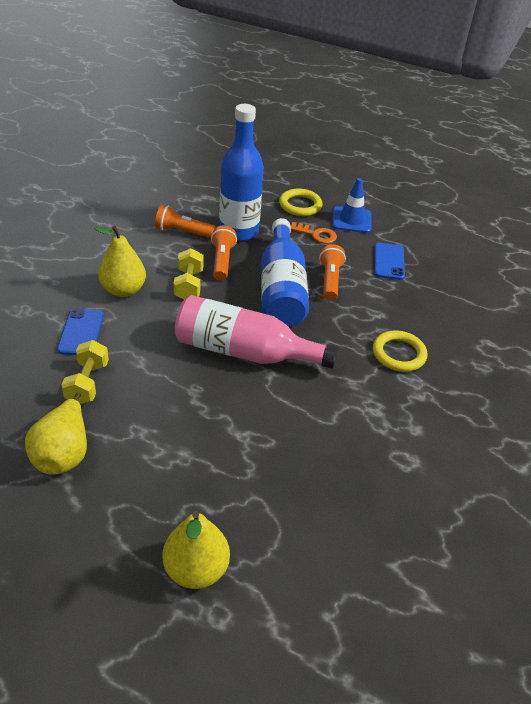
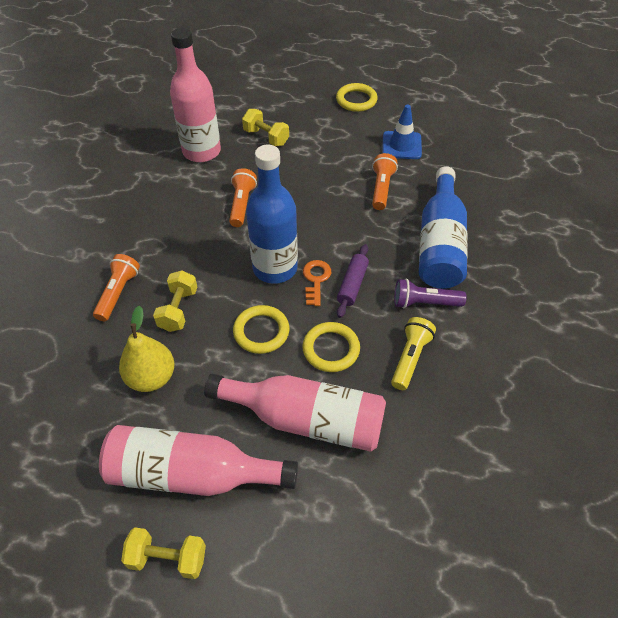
blue phone: 2 -> 0
pink bottle: 1 -> 3
purple flashlight: 0 -> 1
purple rolling pin: 0 -> 1
yellow dumbbell: 2 -> 3
yellow flashlight: 0 -> 1
yellow pear: 3 -> 1
yellow ring: 2 -> 3

